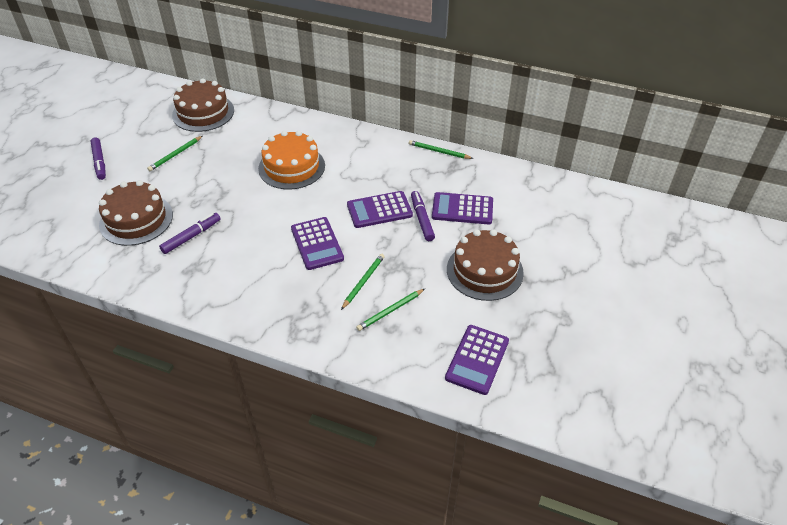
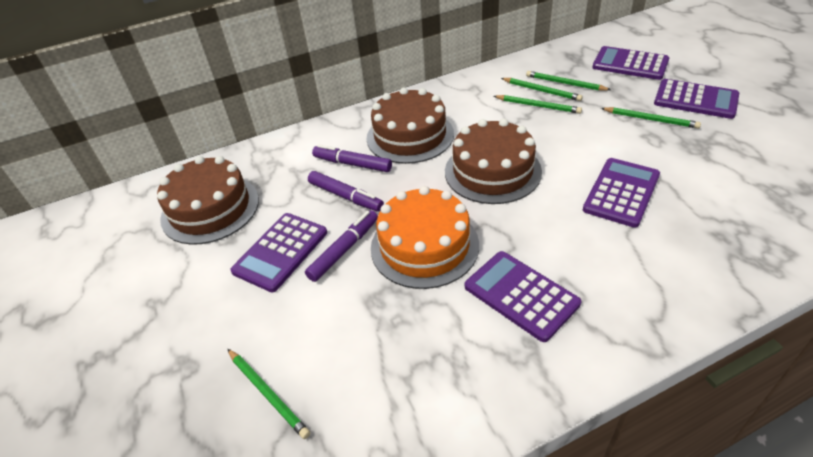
green pencil: 4 -> 5
purple calculator: 4 -> 5

